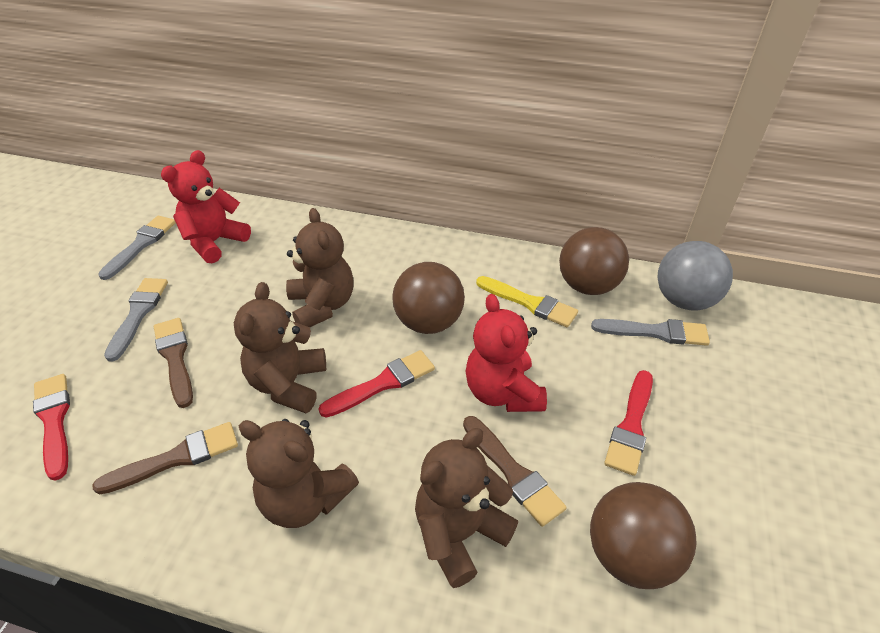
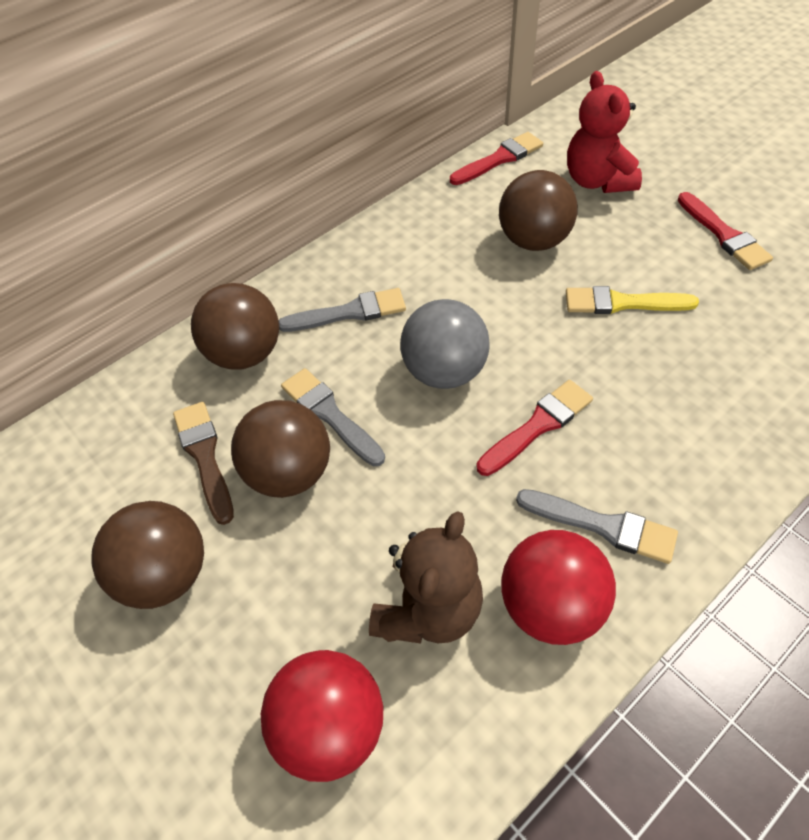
brown ball: 3 -> 4
brown brush: 3 -> 1
brown teddy bear: 4 -> 1
red ball: 0 -> 2
red teddy bear: 2 -> 1

